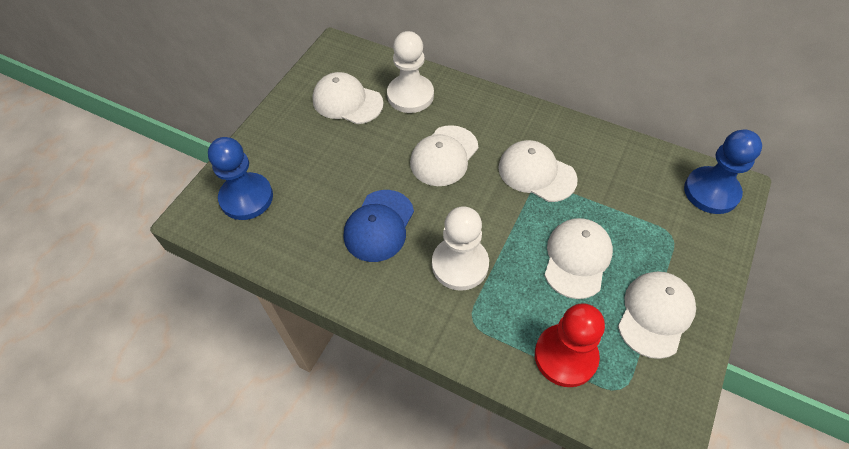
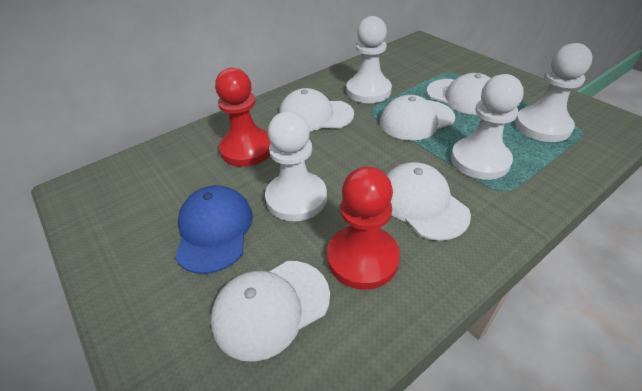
blue pawn: 2 -> 0
red pawn: 1 -> 2
white pawn: 2 -> 4

